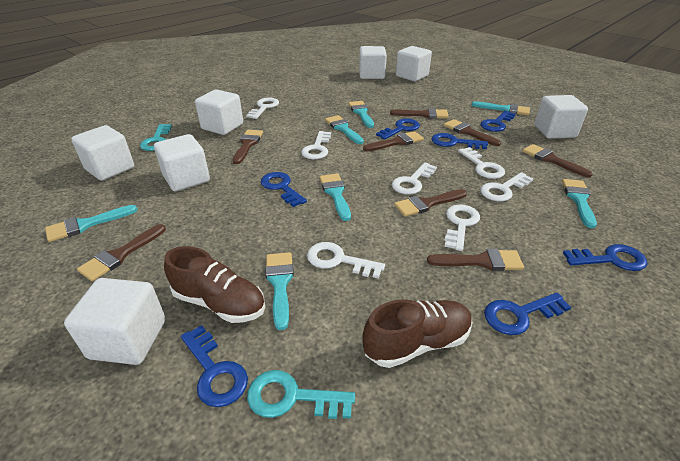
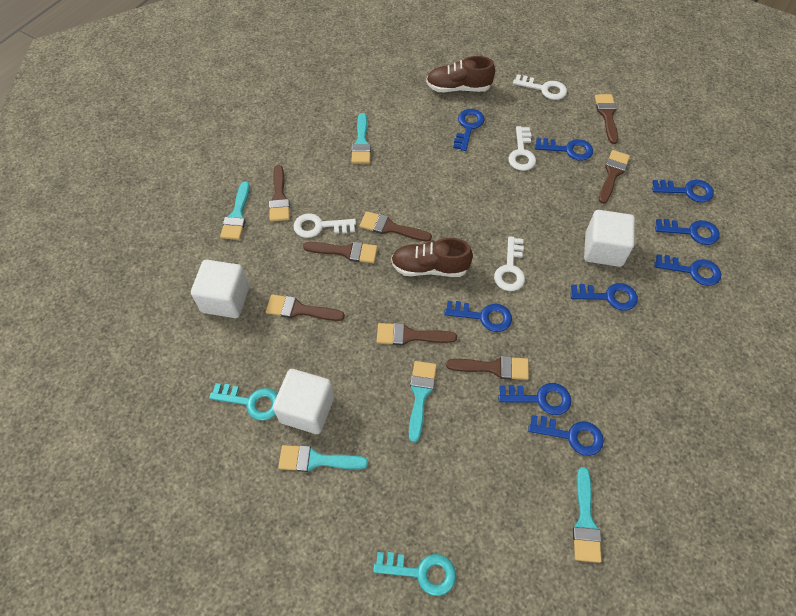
blue key: 7 -> 9
turquoise brush: 7 -> 5
white cube: 7 -> 3
white key: 7 -> 4

